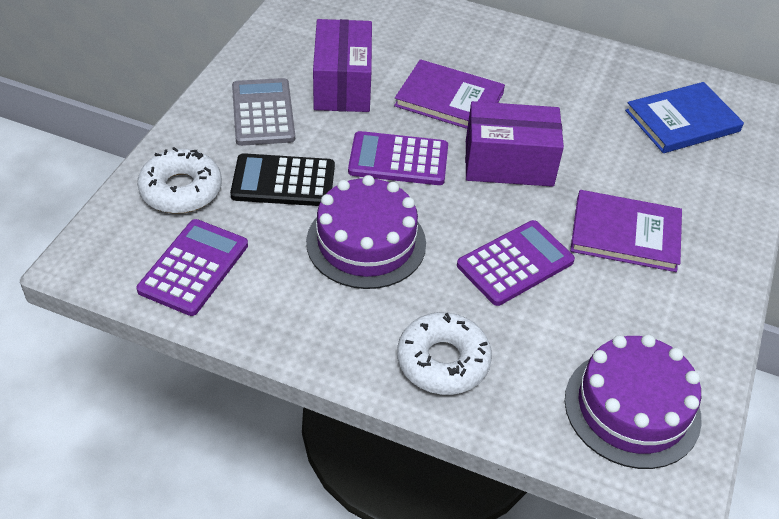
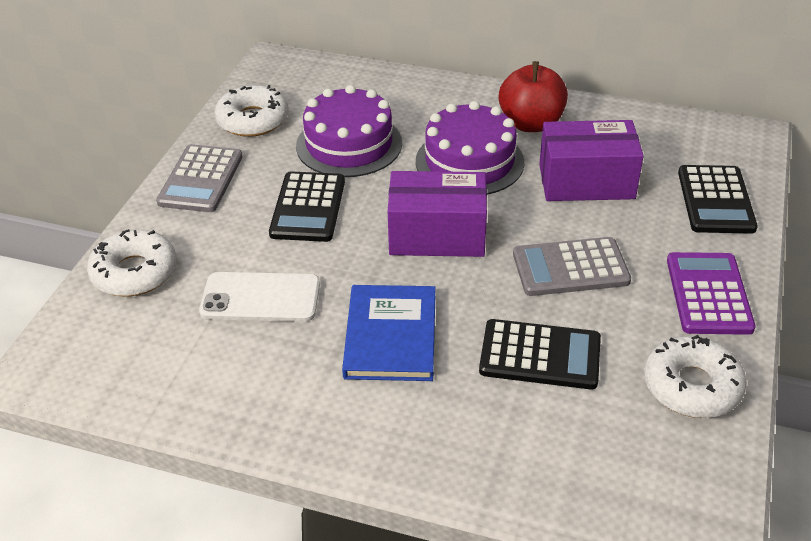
black calculator: 1 -> 3
grey calculator: 1 -> 2
purple book: 2 -> 0
purple calculator: 3 -> 1
red apple: 0 -> 1
white donut: 2 -> 3
white phone: 0 -> 1

